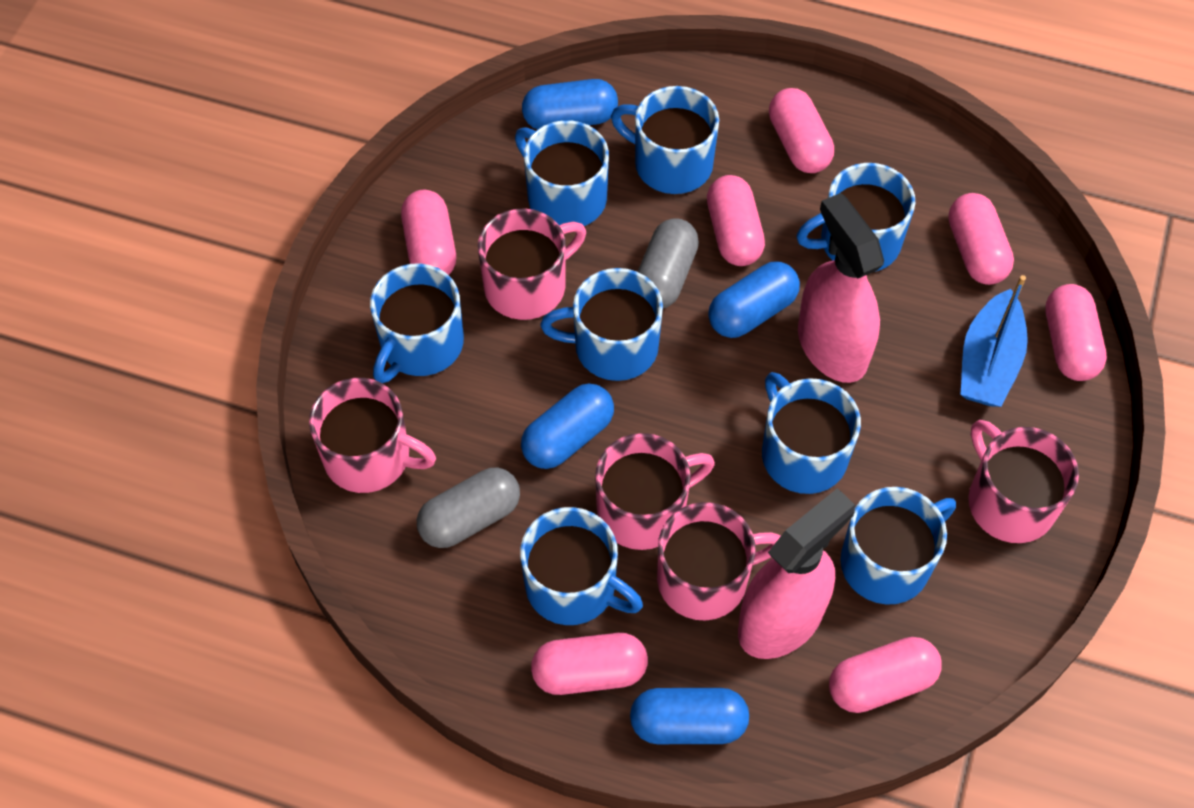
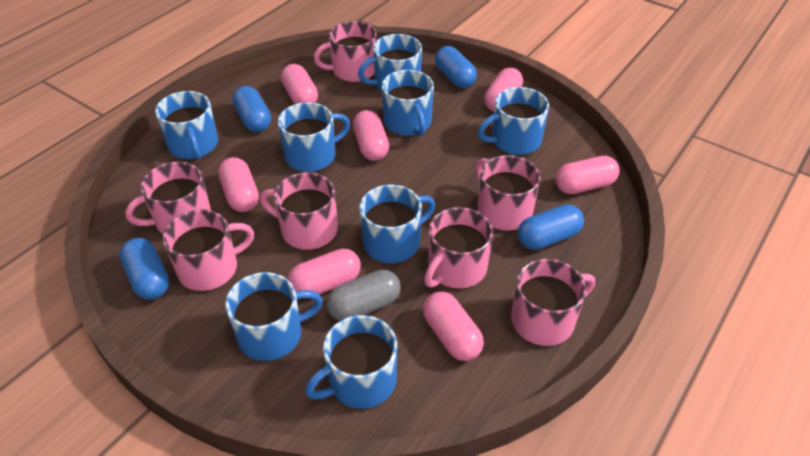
blue boat: 1 -> 0
grey capsule: 2 -> 1
pink mug: 5 -> 7
pink spray bottle: 2 -> 0

